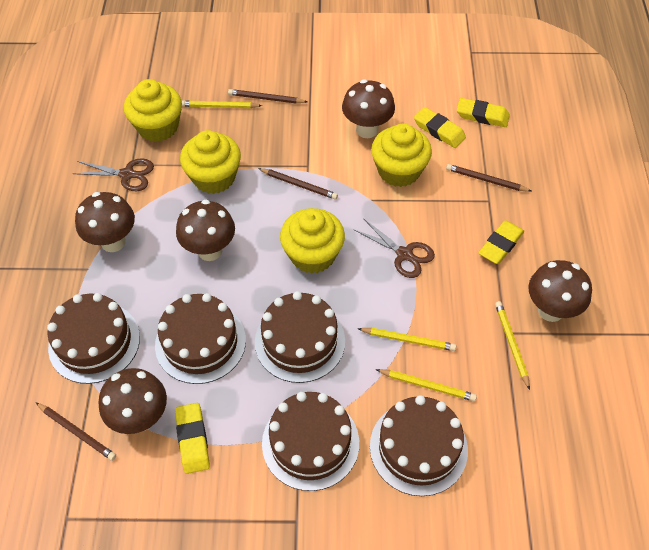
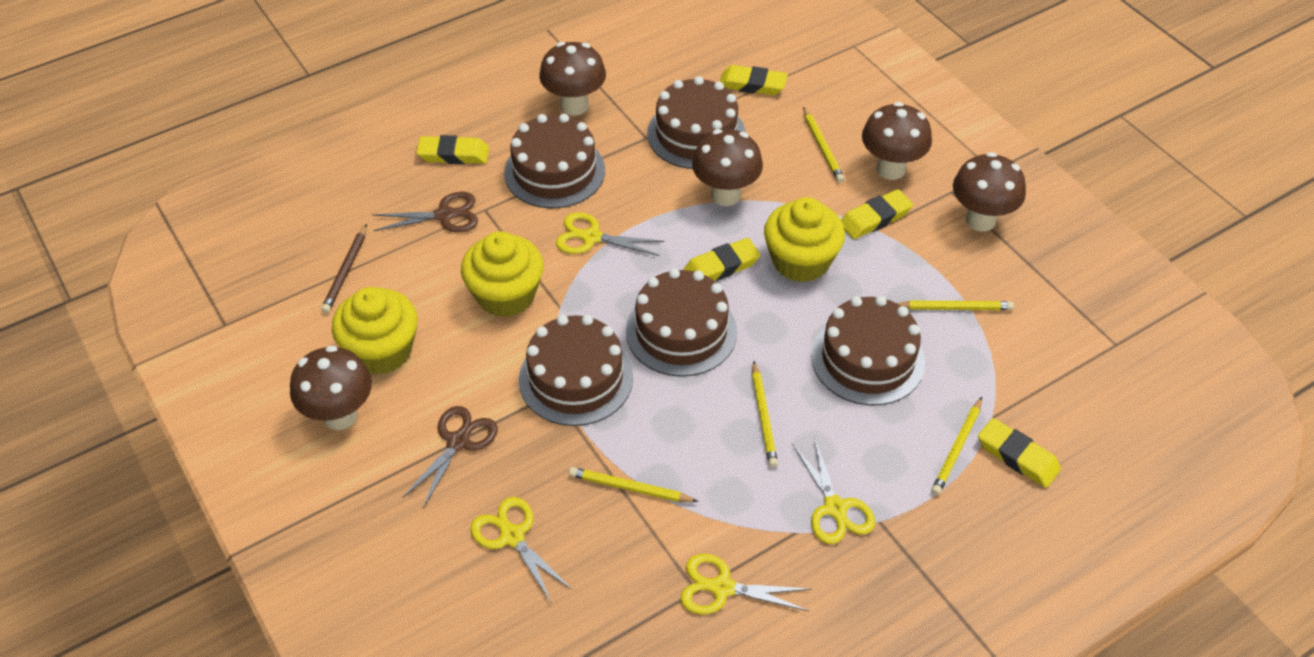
brown pencil: 4 -> 1
yellow cupcake: 4 -> 3
yellow eraser: 4 -> 5
yellow pencil: 4 -> 5
yellow scissors: 0 -> 4

